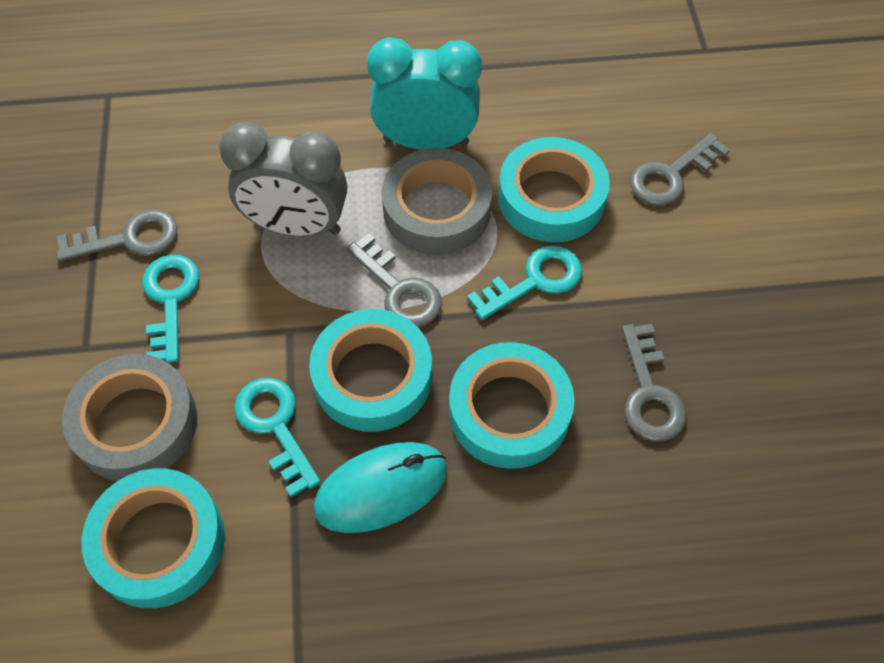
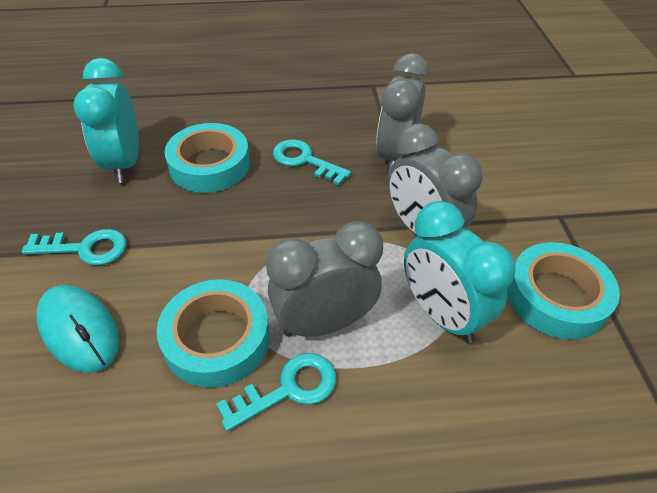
grey clock: 1 -> 3
grey key: 4 -> 0
grey tape: 2 -> 0
turquoise clock: 1 -> 2
turquoise tape: 4 -> 3

